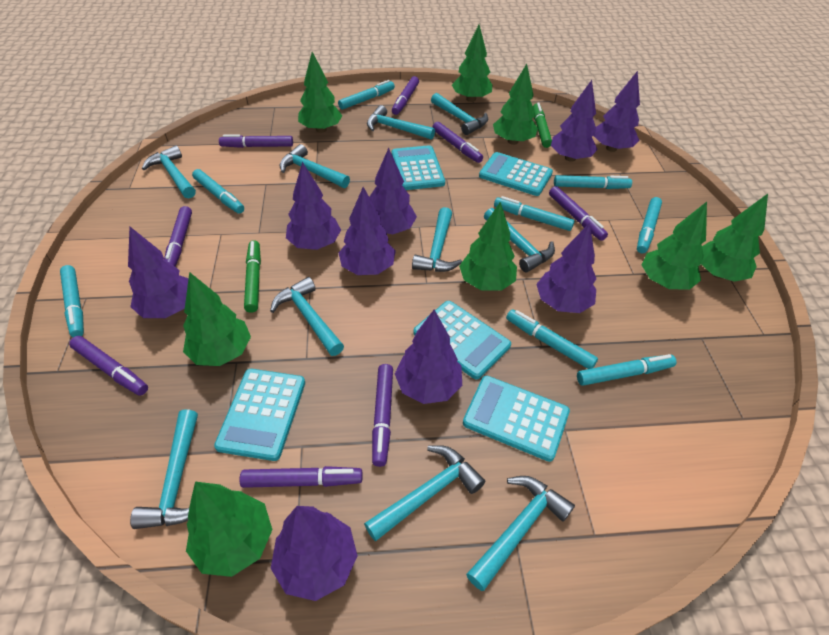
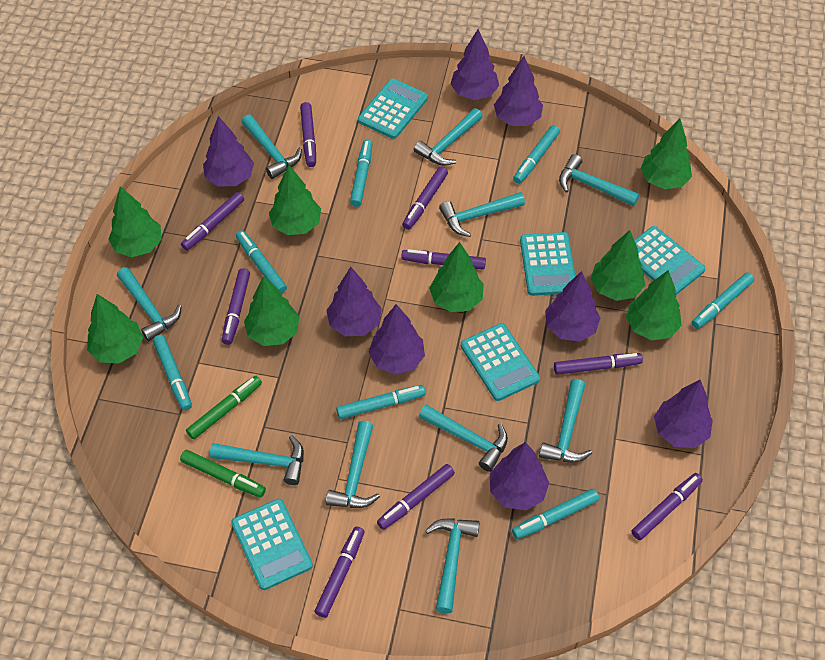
purple marker: 8 -> 9
purple tree: 9 -> 8
turquoise marker: 8 -> 7

